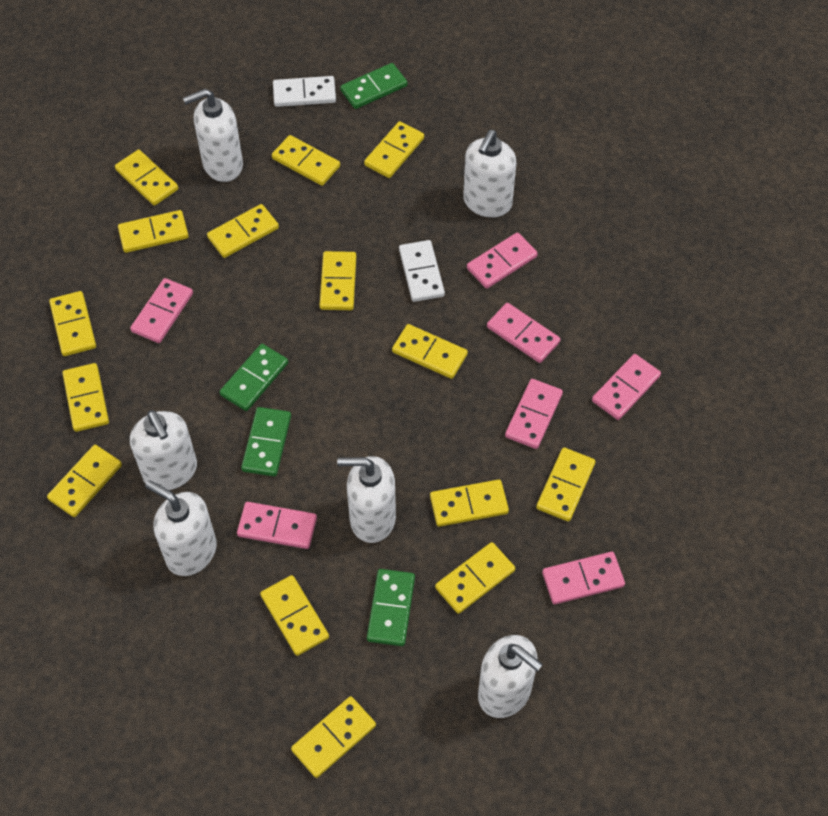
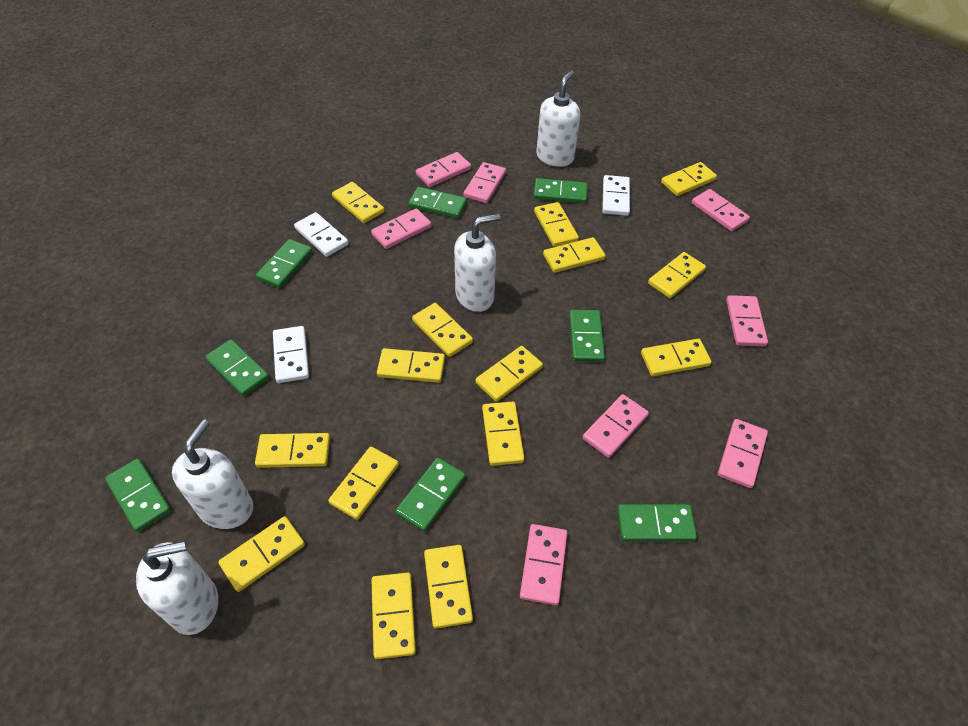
green domino: 4 -> 8
pink domino: 7 -> 8
white domino: 2 -> 3
white soap dispenser: 6 -> 4

